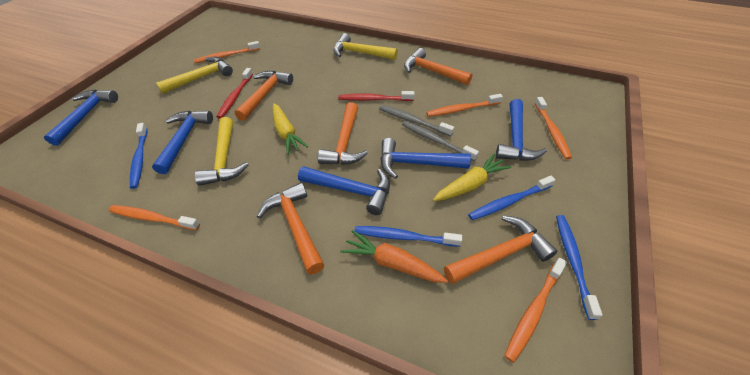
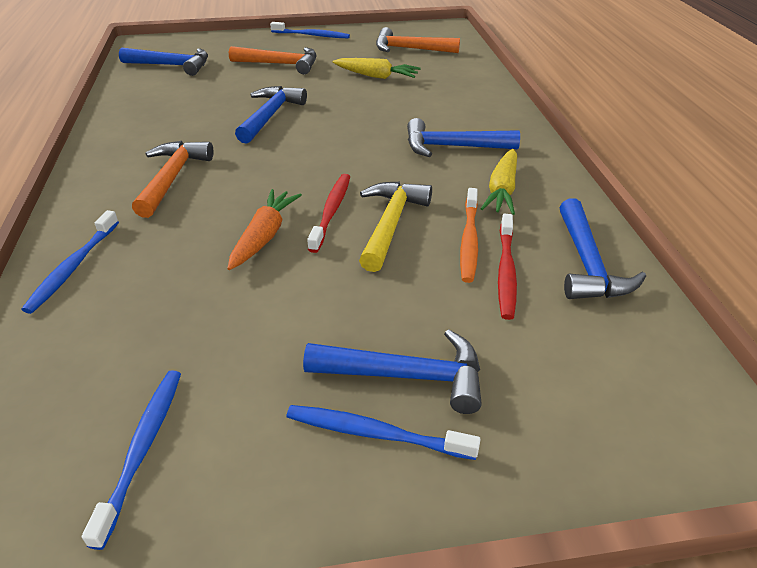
grey toothbrush: 2 -> 0
orange hammer: 5 -> 3
orange toothbrush: 5 -> 1
yellow hammer: 3 -> 1

